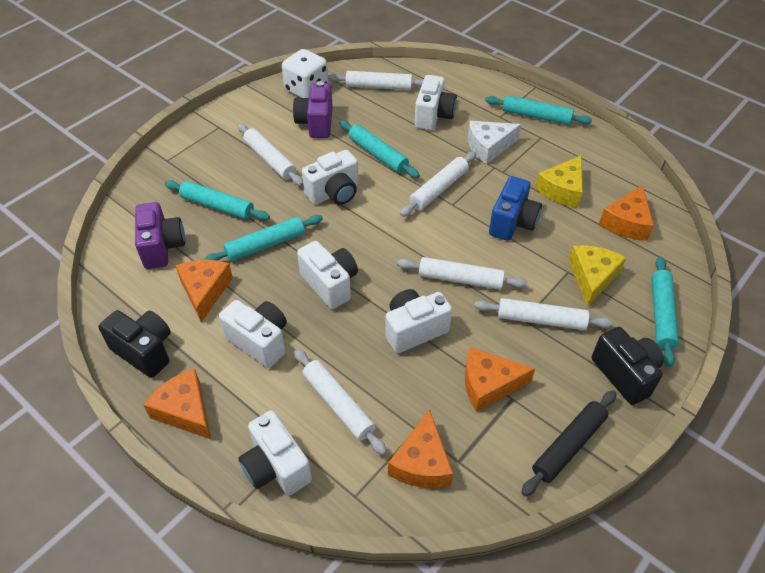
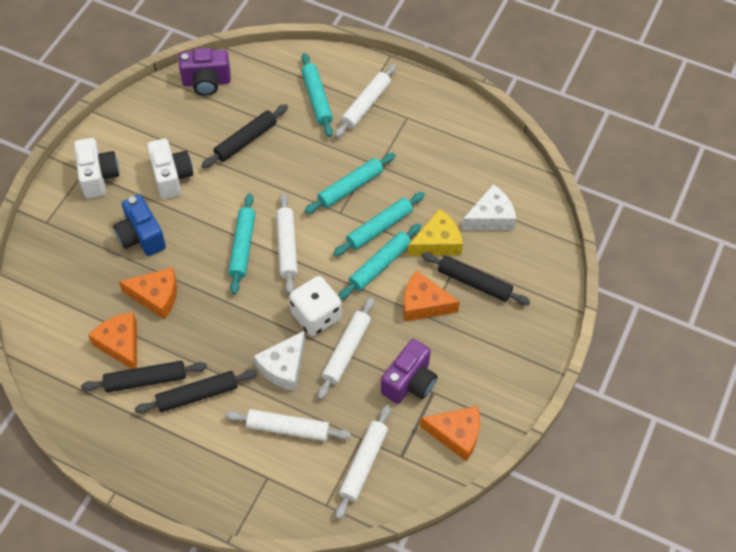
black camera: 2 -> 0
black rolling pin: 1 -> 4
orange cheese: 5 -> 4
white camera: 6 -> 2
white cheese: 1 -> 2
white rolling pin: 6 -> 5
yellow cheese: 2 -> 1

